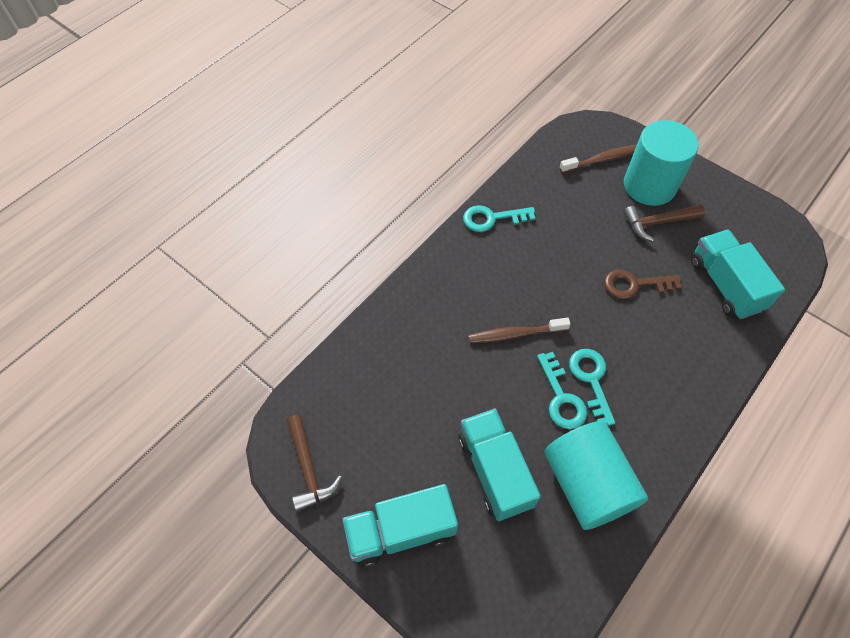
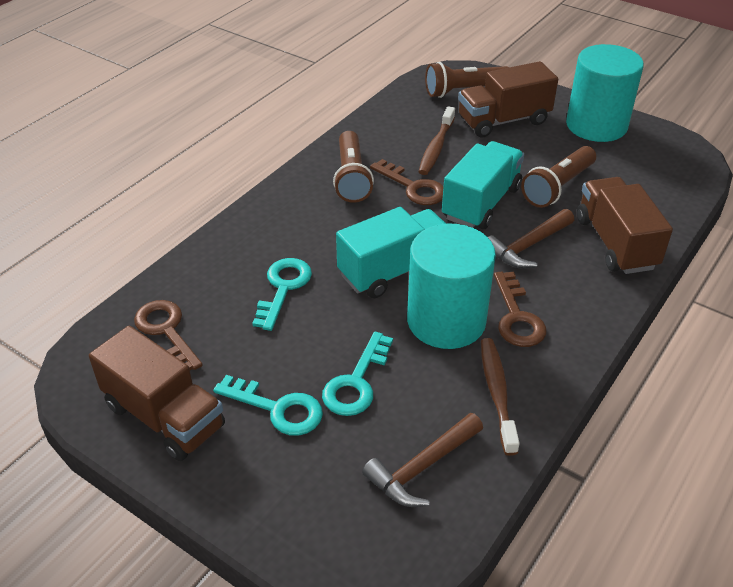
brown flashlight: 0 -> 3
brown key: 1 -> 3
brown truck: 0 -> 3
turquoise truck: 3 -> 2

